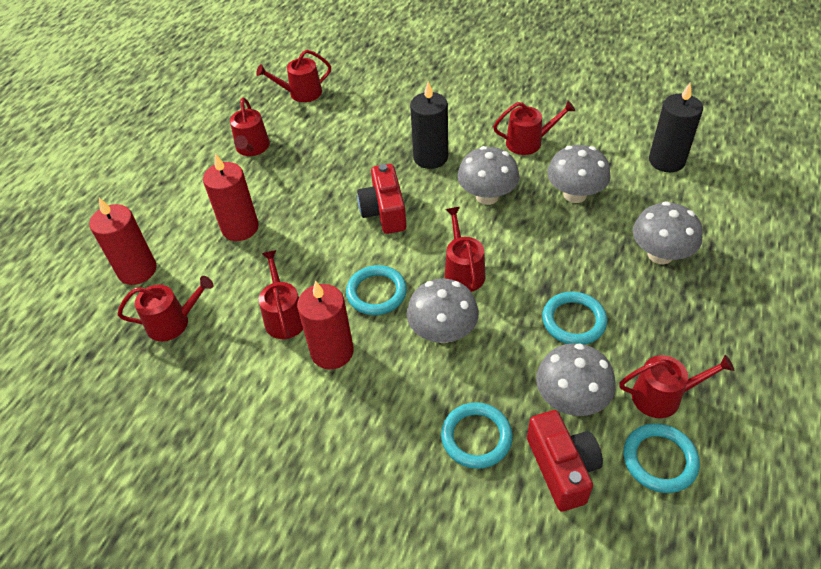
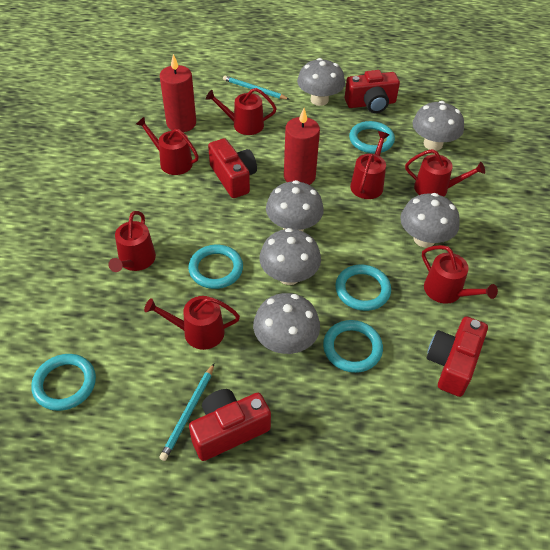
black candle: 2 -> 0
grey mushroom: 5 -> 6
red camera: 2 -> 4
red candle: 3 -> 2
turquoise pencil: 0 -> 2
turquoise ring: 4 -> 5

